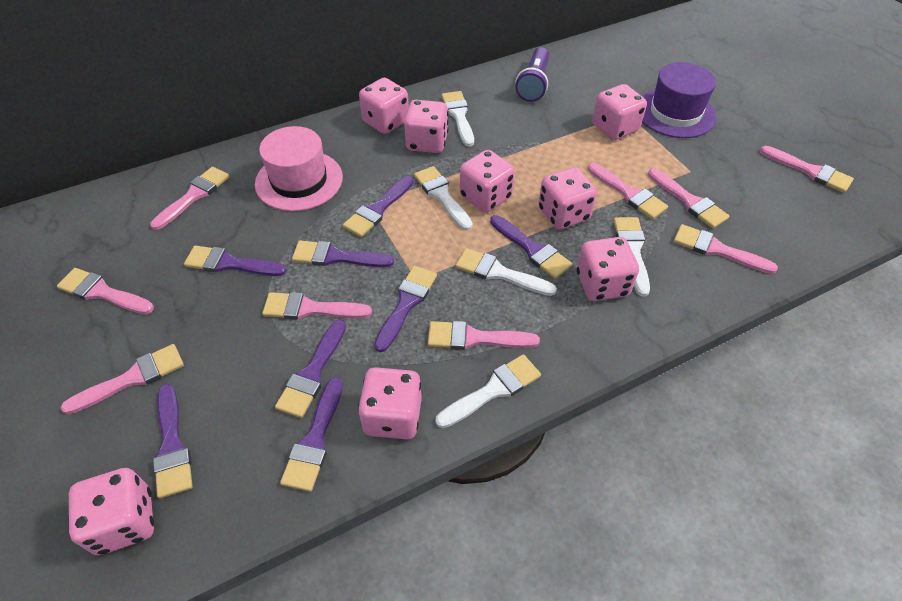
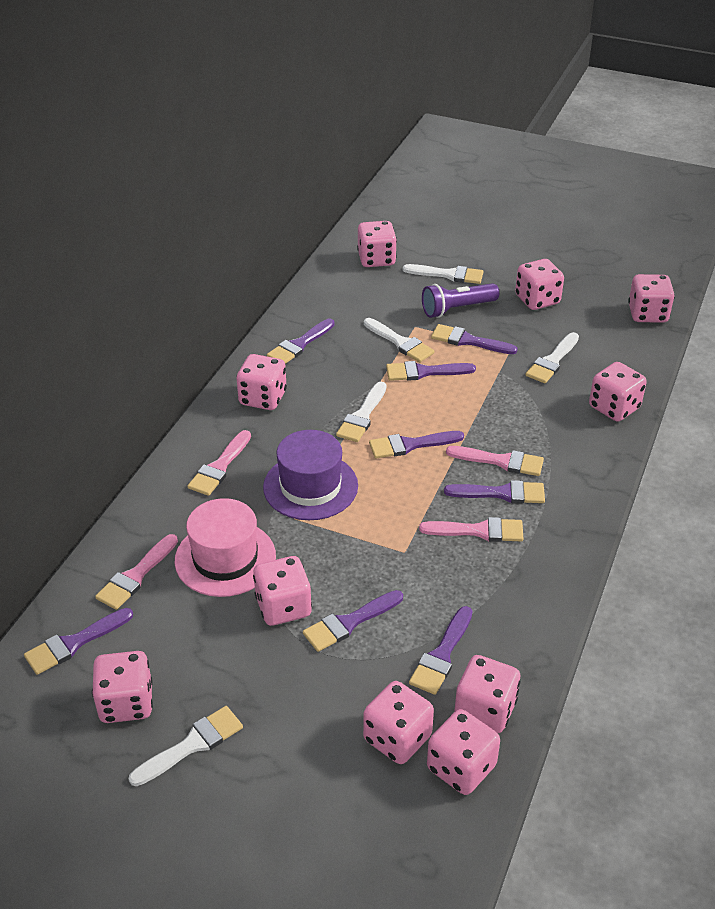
pink brush: 9 -> 4
pink dice: 8 -> 10

